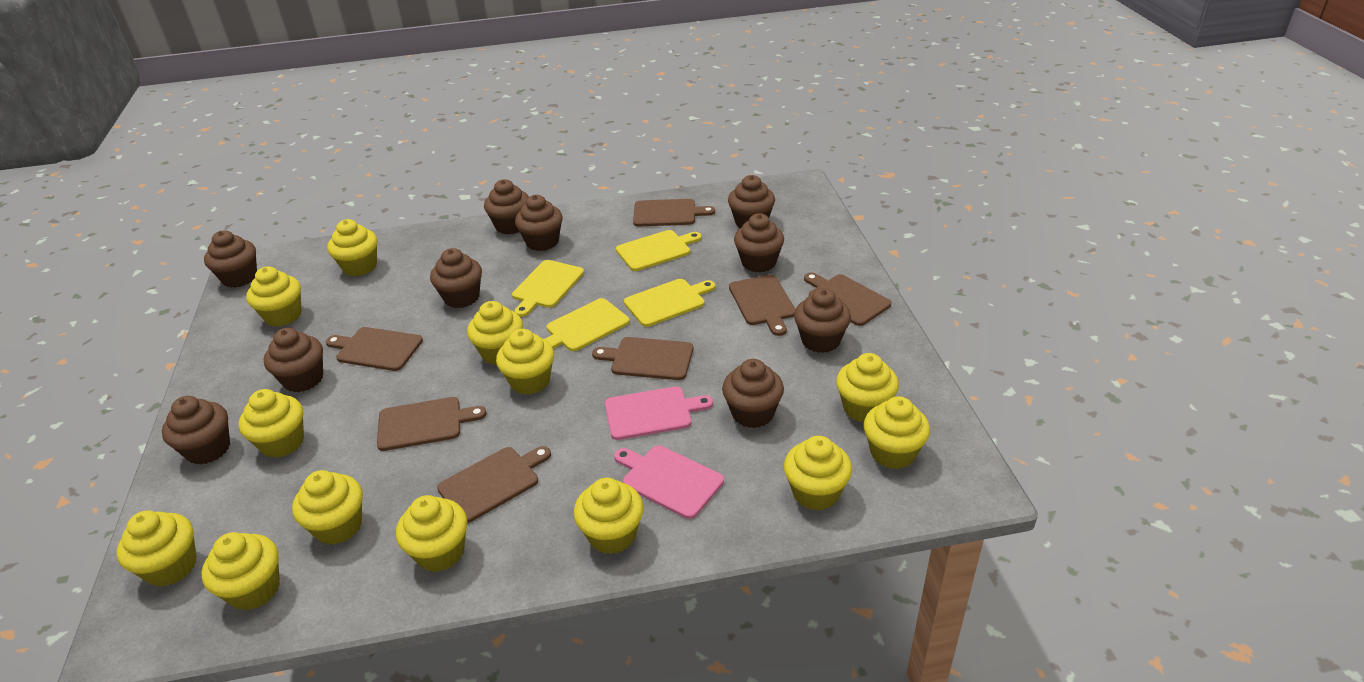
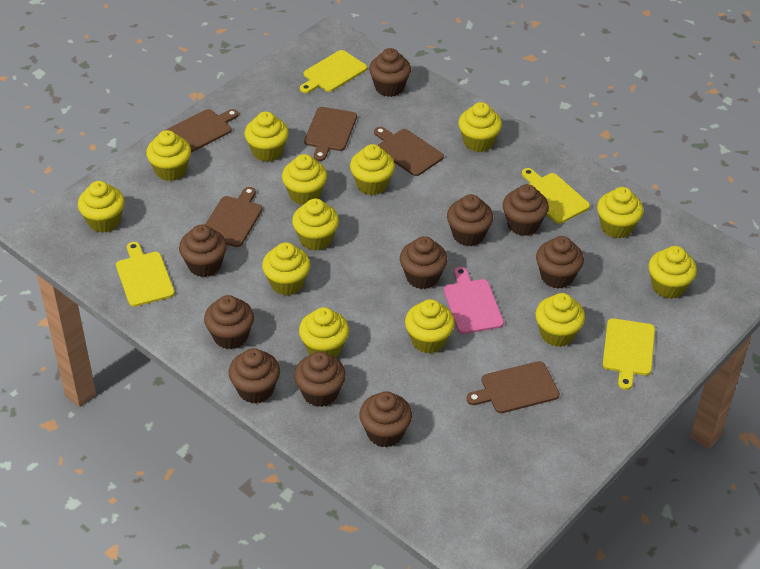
brown cutting board: 7 -> 5
pink cutting board: 2 -> 1

